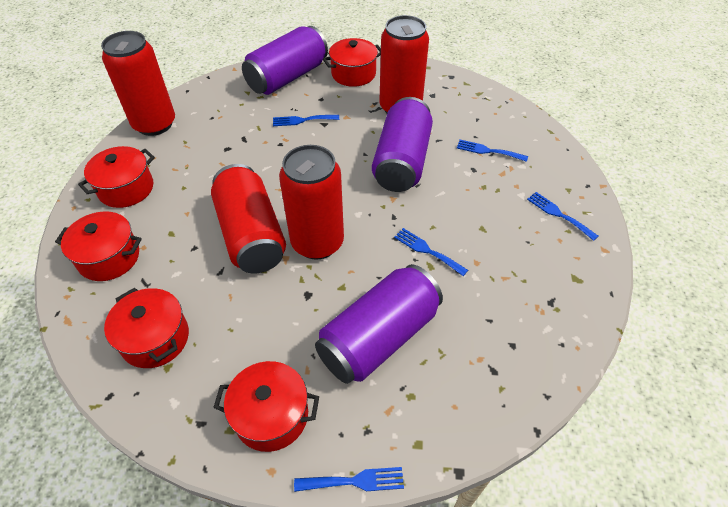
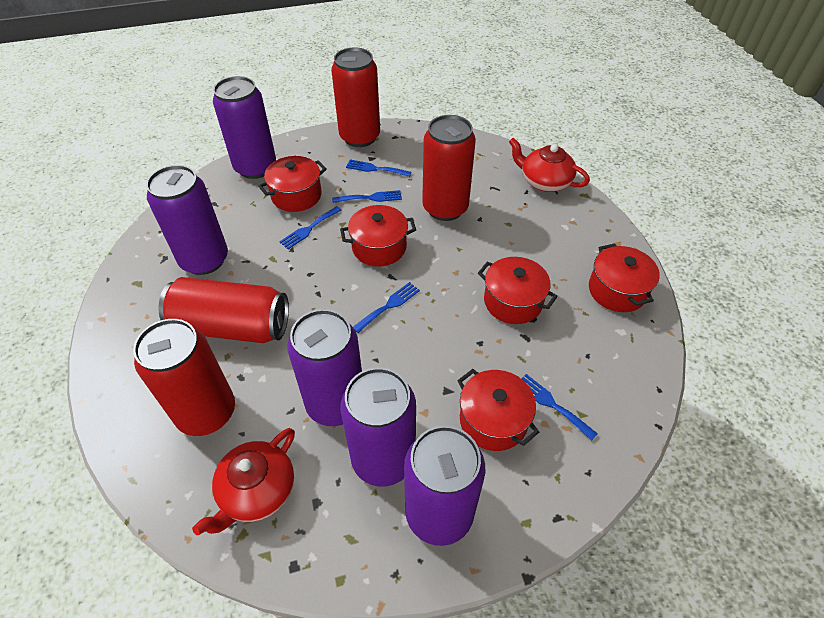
purple can: 3 -> 5
red teapot: 0 -> 2

